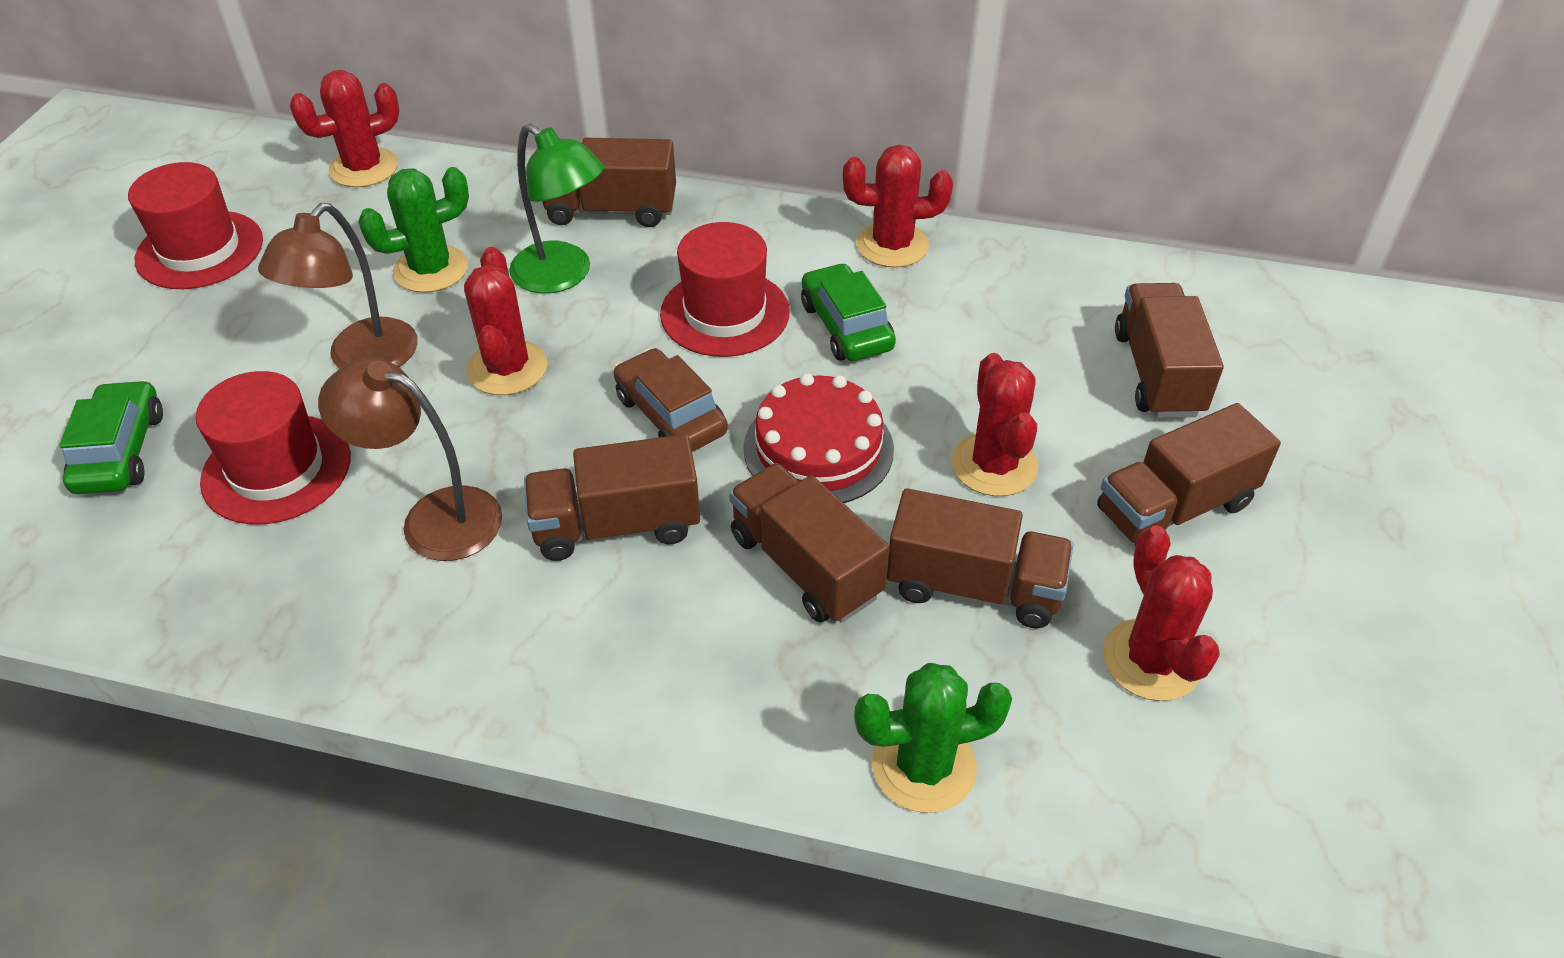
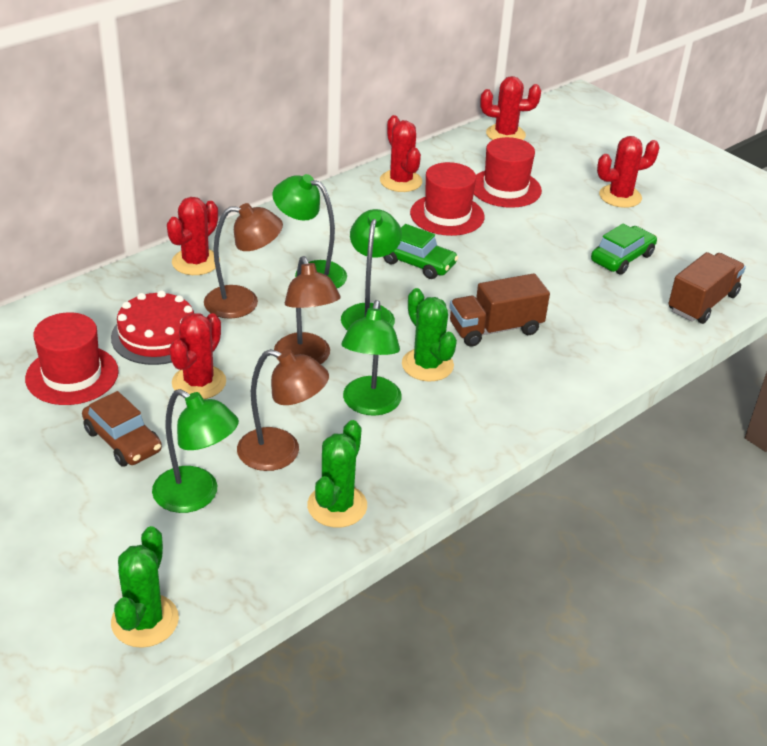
brown lamp: 2 -> 3
brown truck: 6 -> 2
green cactus: 2 -> 3
green lamp: 1 -> 4

